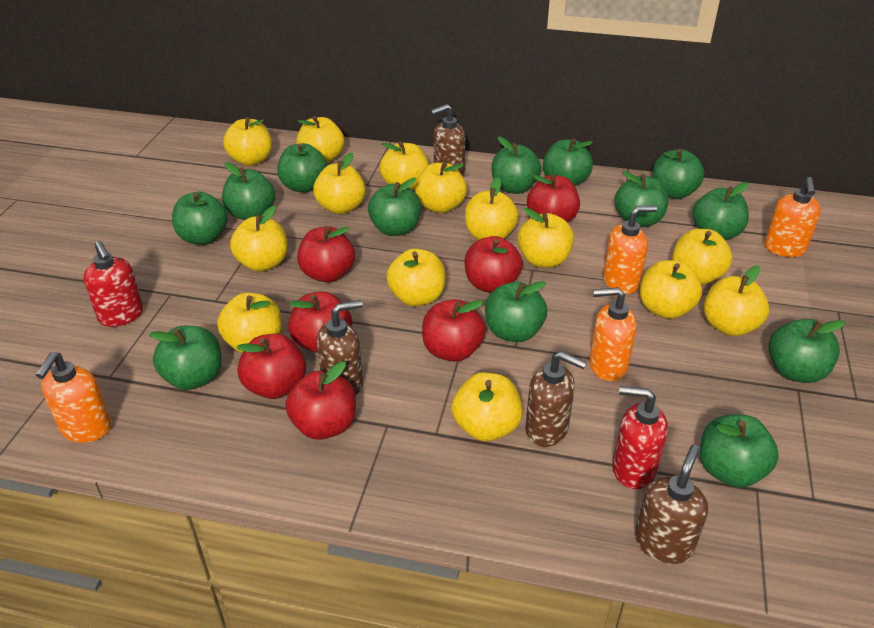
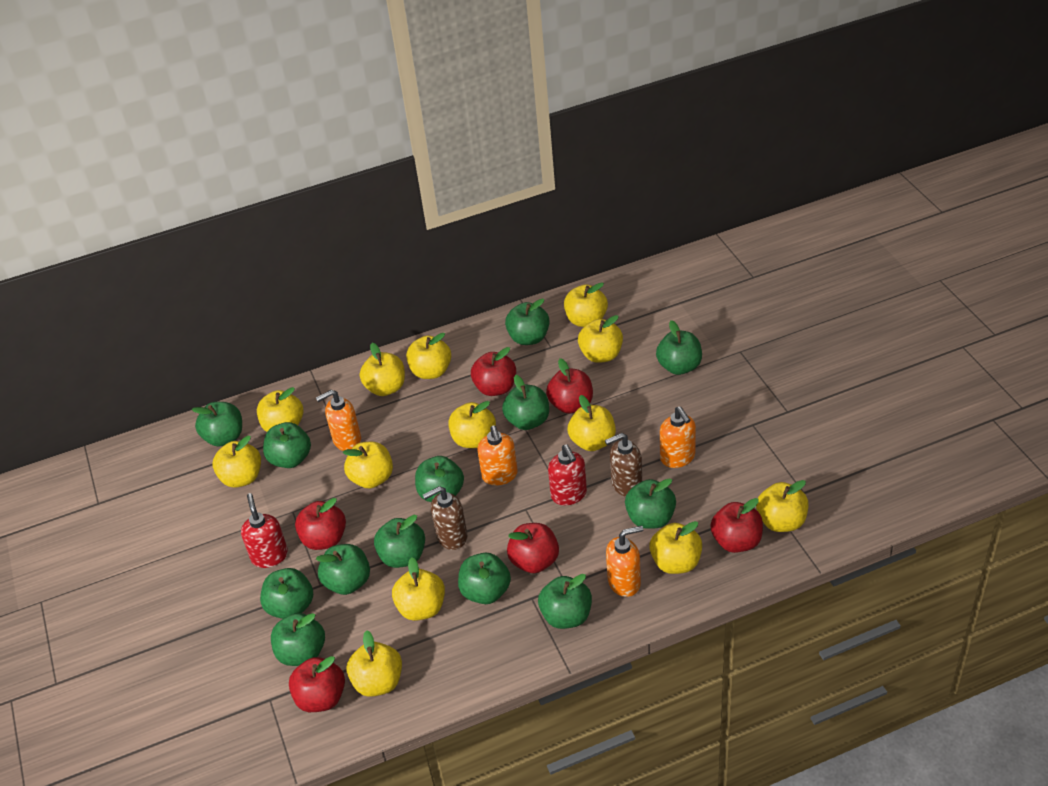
brown soap dispenser: 4 -> 2
red apple: 7 -> 6
yellow apple: 14 -> 13

